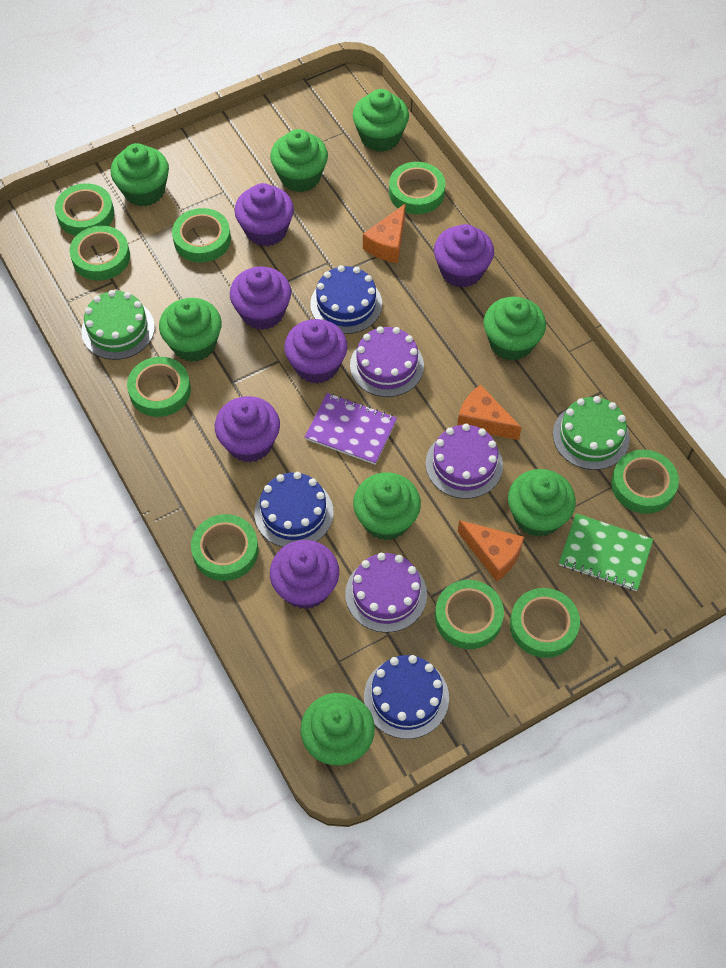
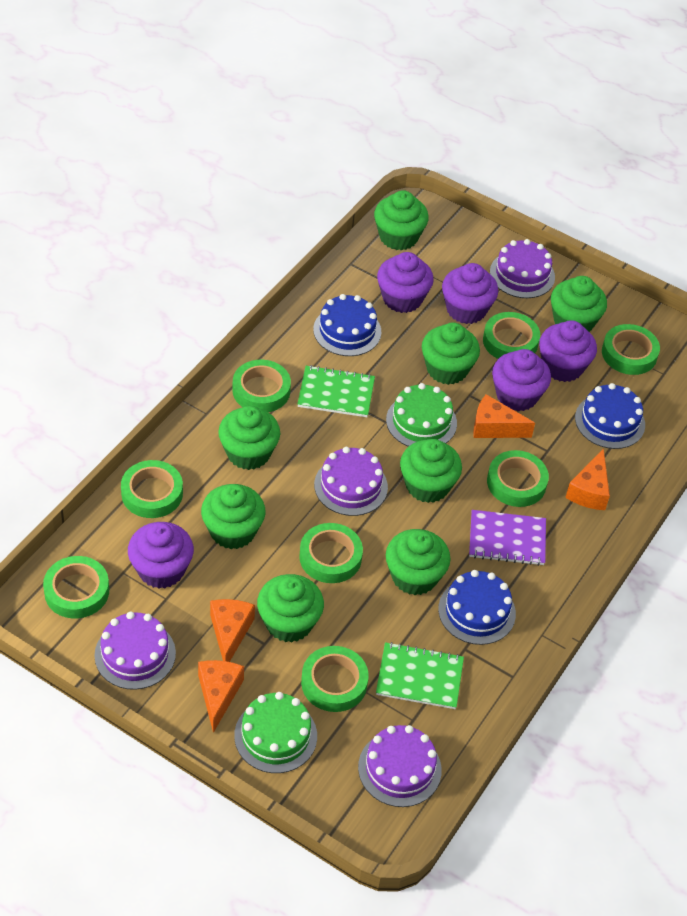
green notebook: 1 -> 2
green tape: 9 -> 8
orange cheese: 3 -> 4
purple cake: 3 -> 4
purple cupcake: 6 -> 5

